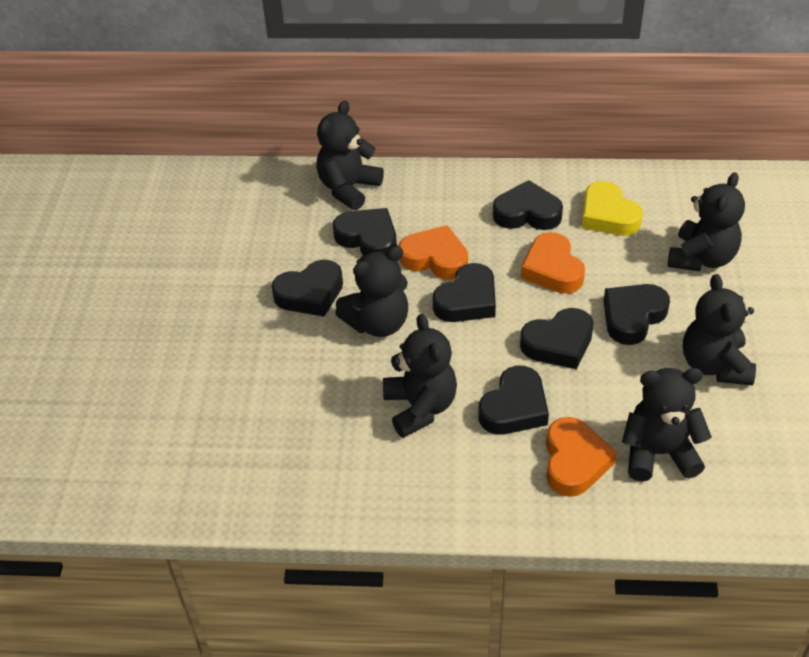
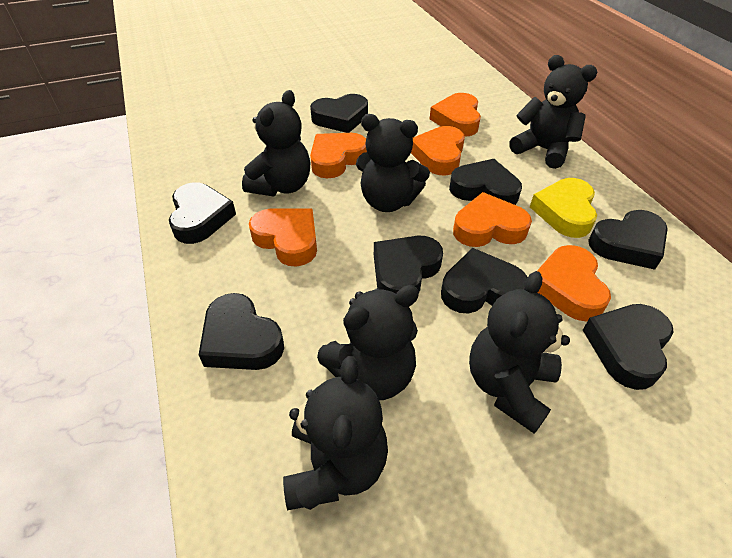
black heart: 7 -> 8
orange heart: 3 -> 6

